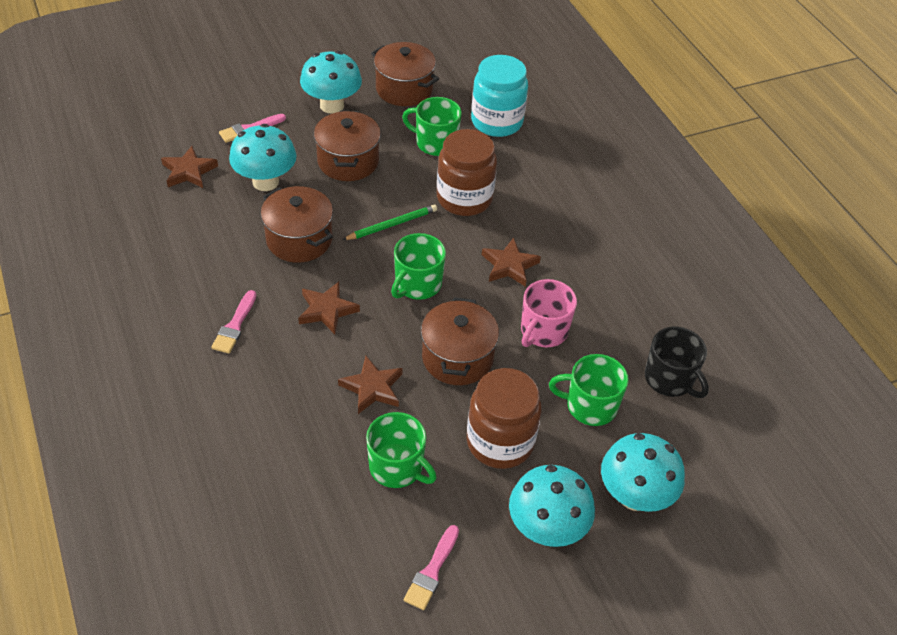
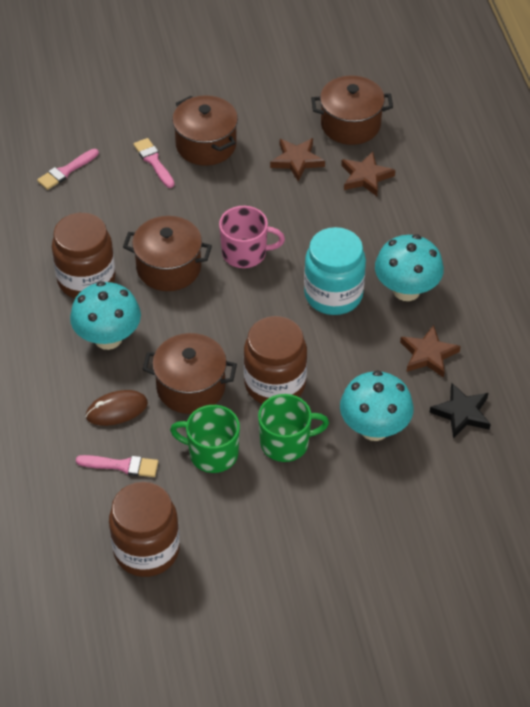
black mug: 1 -> 0
black star: 0 -> 1
brown jar: 2 -> 3
brown mouse: 0 -> 1
brown star: 4 -> 3
green mug: 4 -> 2
green pencil: 1 -> 0
turquoise mushroom: 4 -> 3

